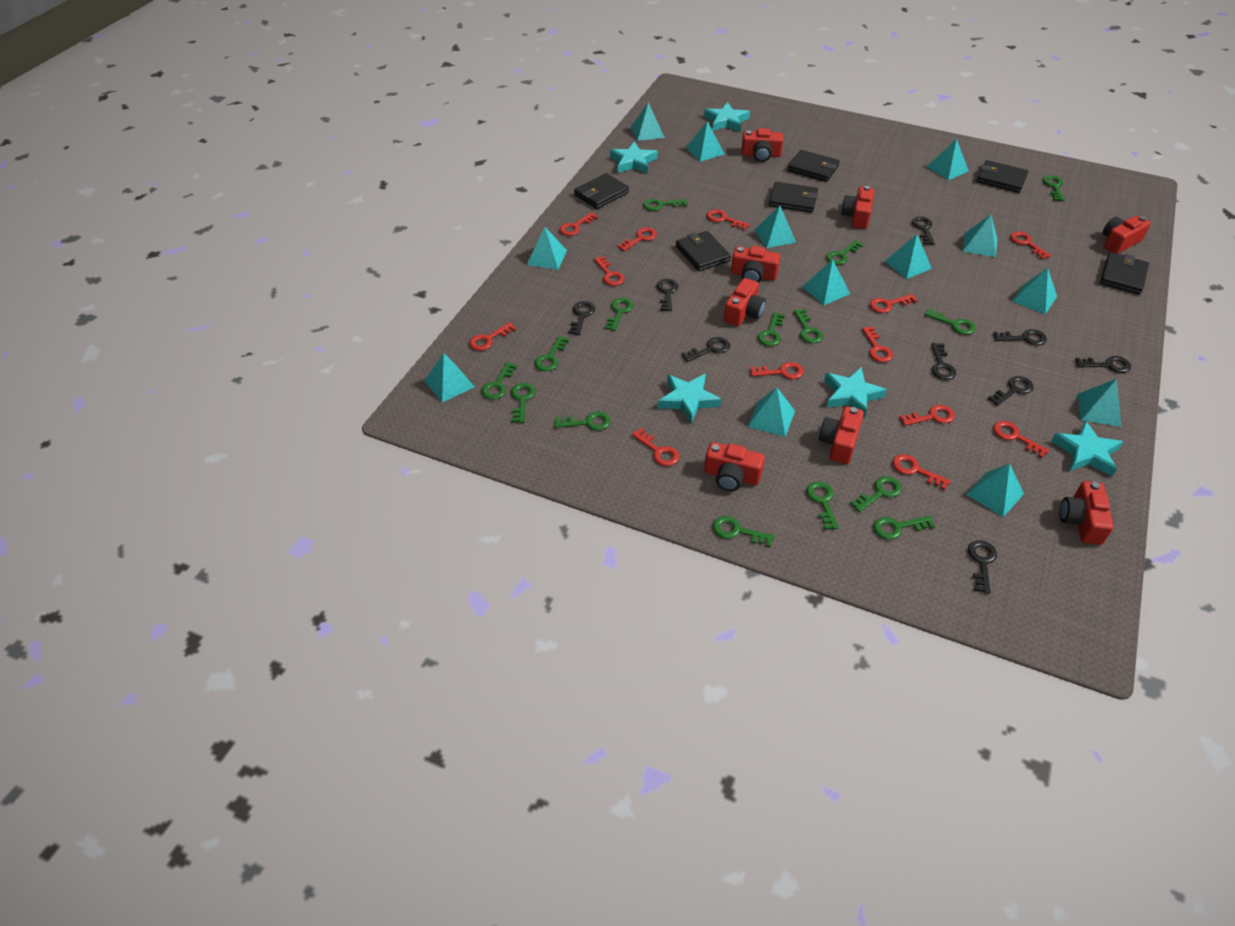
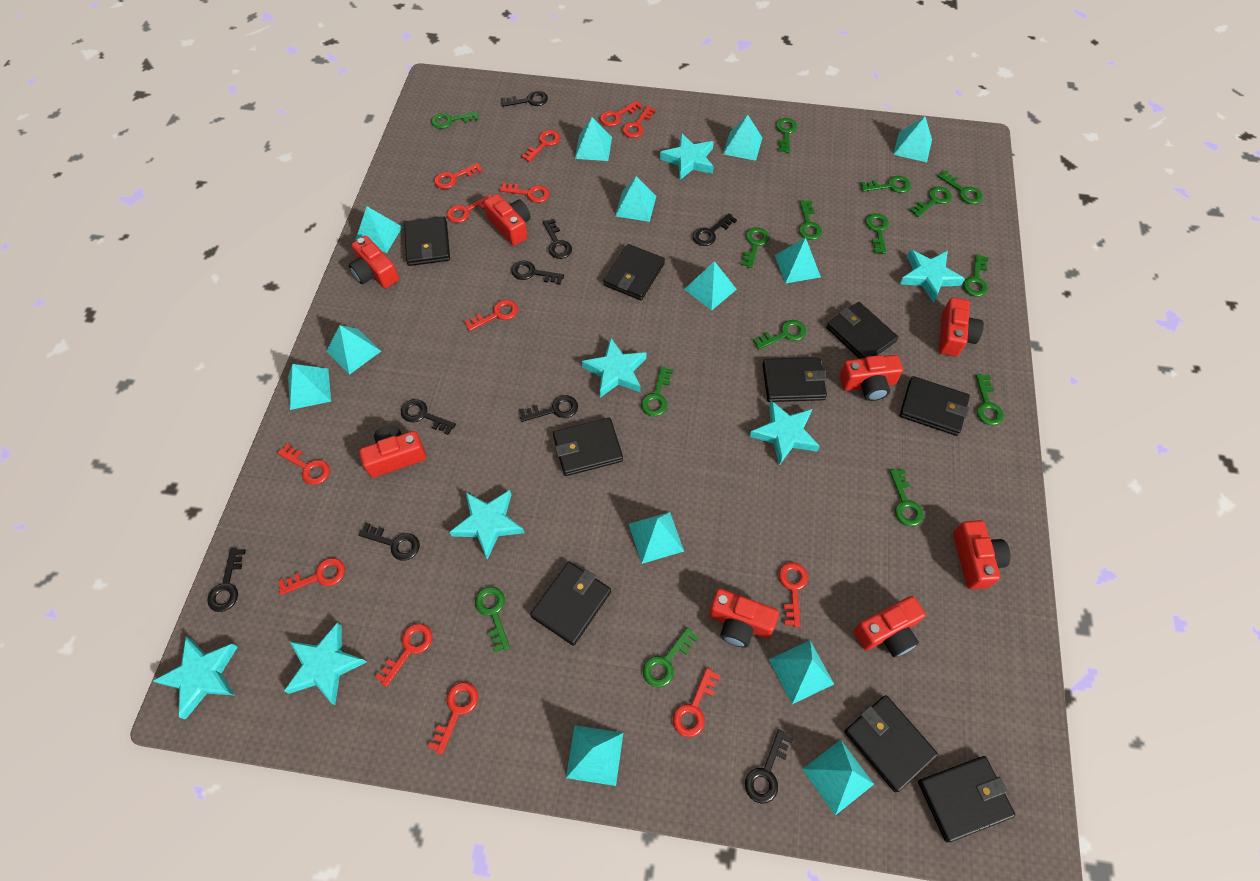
black wallet: 6 -> 9
turquoise star: 5 -> 7

